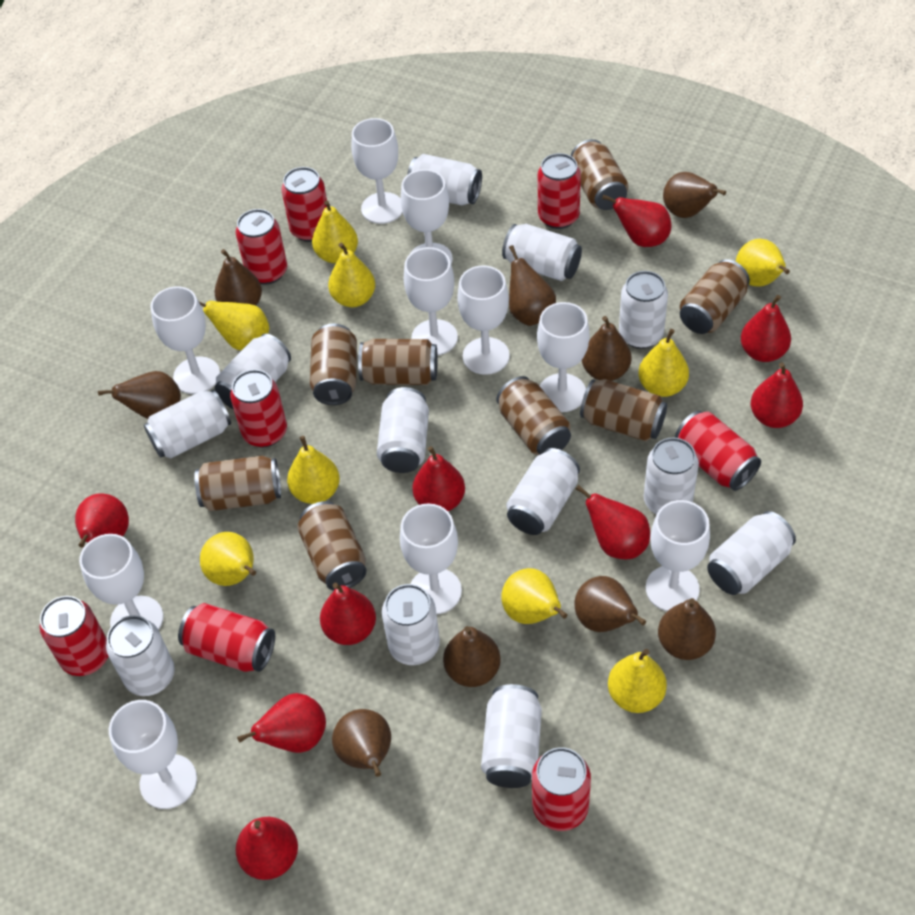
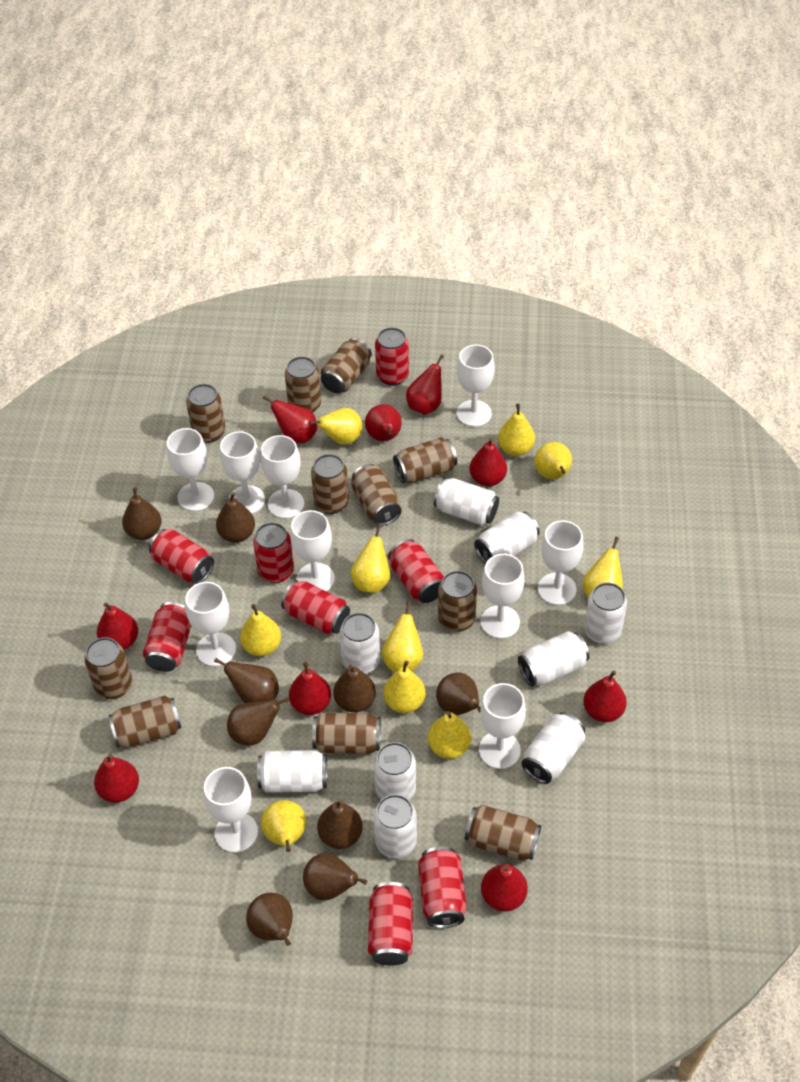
brown can: 8 -> 11
white can: 12 -> 9
yellow pear: 9 -> 10

